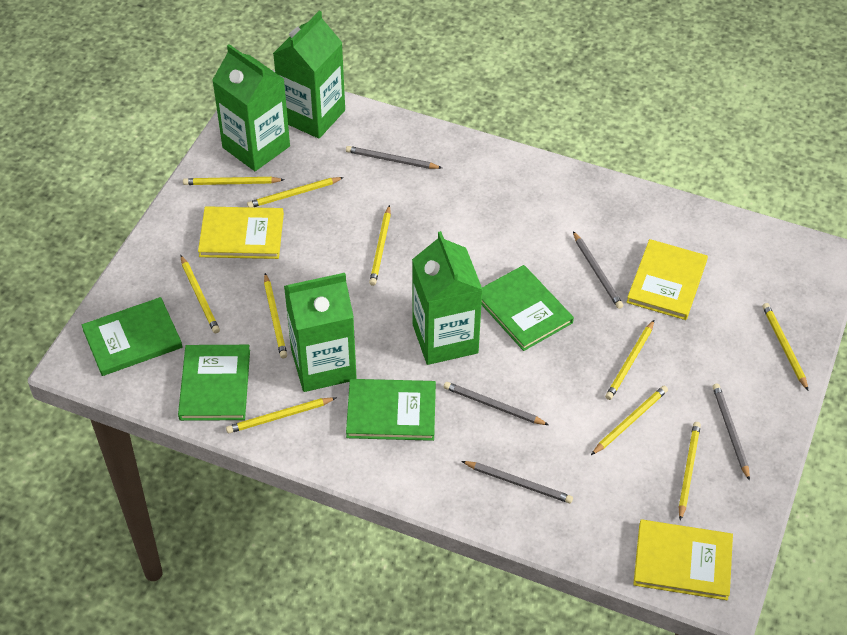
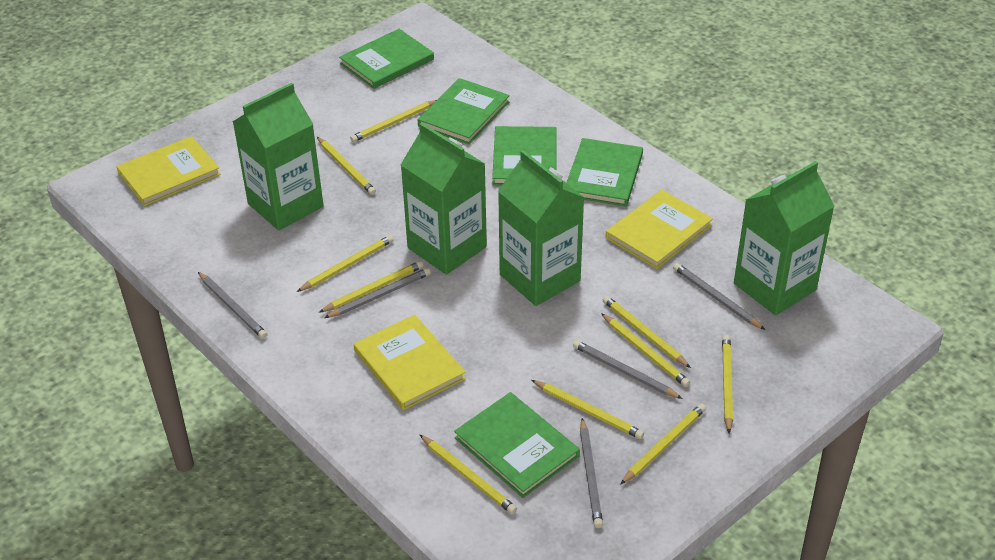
green book: 4 -> 5

